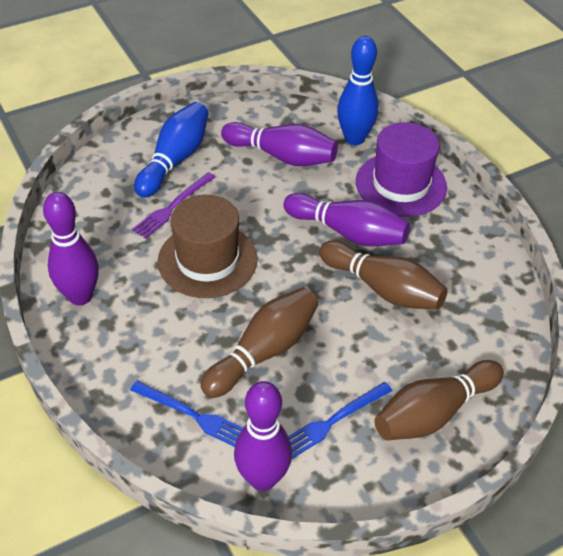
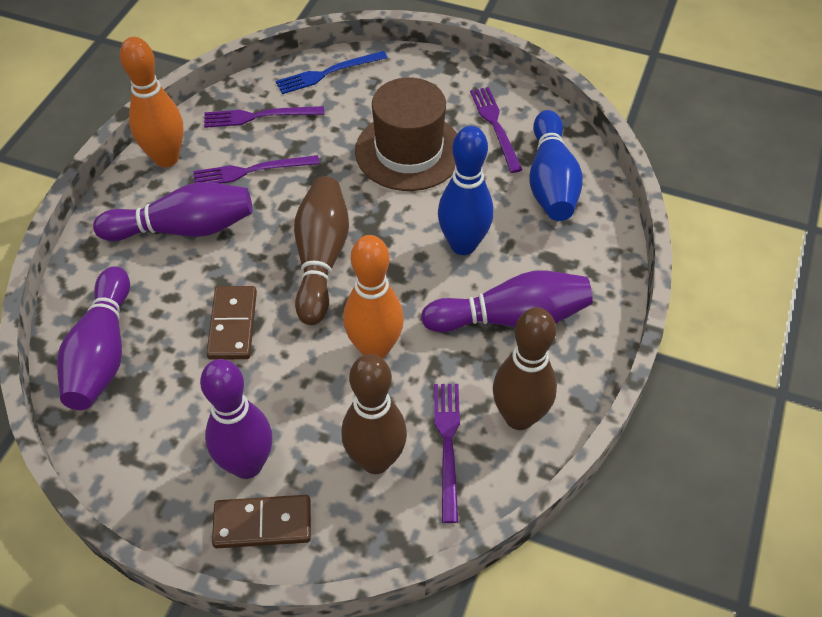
blue fork: 2 -> 1
brown domino: 0 -> 2
orange bowling pin: 0 -> 2
purple fork: 1 -> 4
purple hat: 1 -> 0

